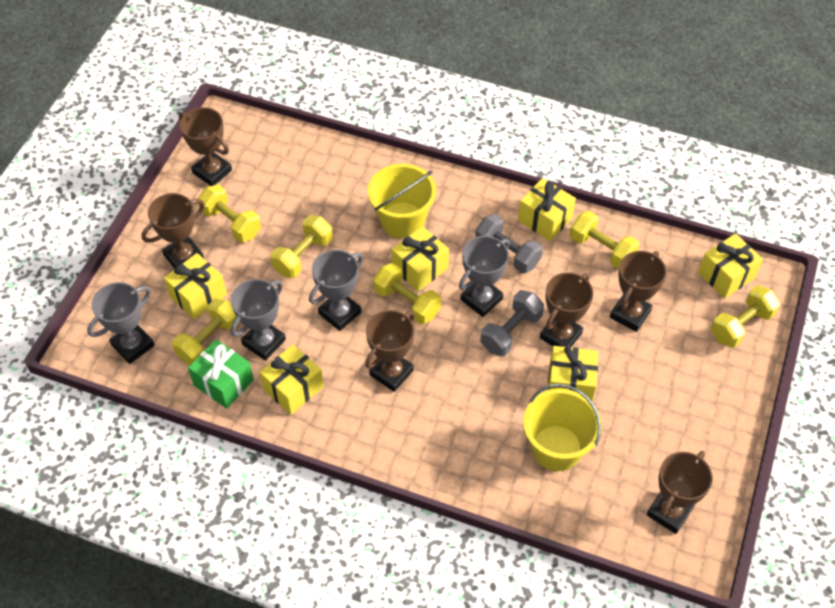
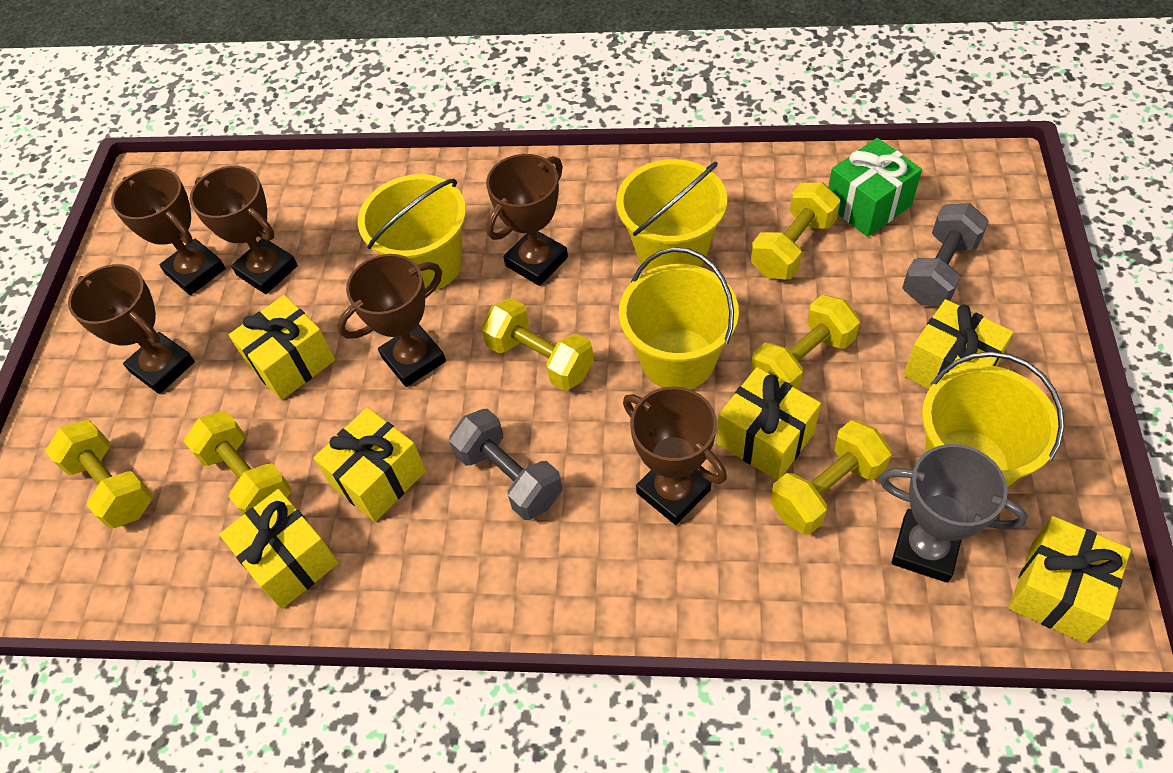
grey trophy: 4 -> 1
yellow bucket: 2 -> 4

